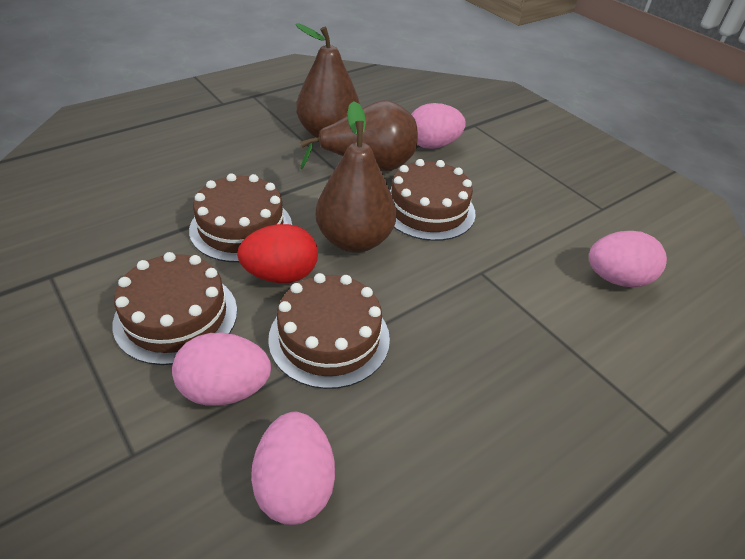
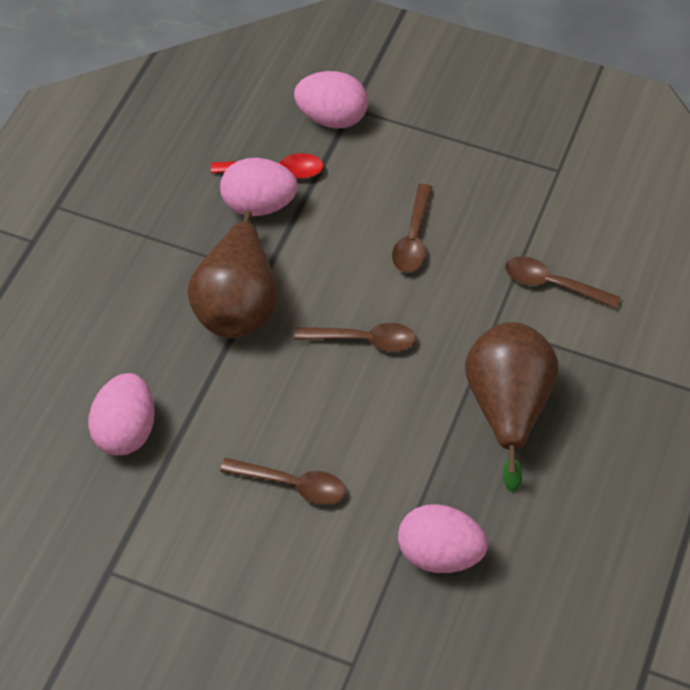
brown cake: 4 -> 0
brown pear: 3 -> 2
brown spoon: 0 -> 4
red egg: 1 -> 0
red spoon: 0 -> 1

